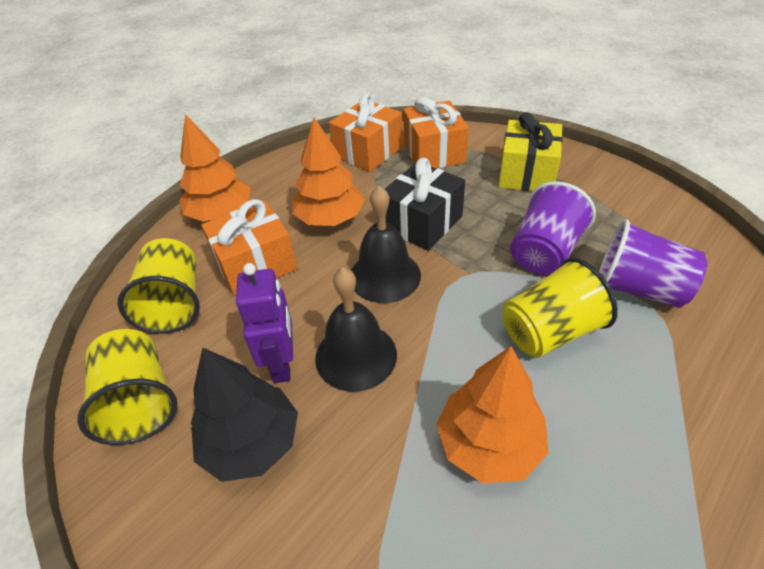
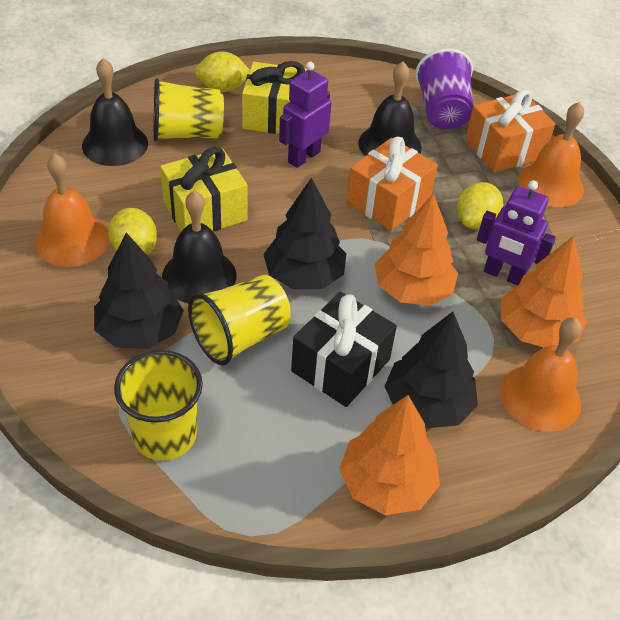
black bell: 2 -> 3
black tree: 1 -> 3
orange bell: 0 -> 3
orange gift: 3 -> 2
purple cup: 2 -> 1
purple robot: 1 -> 2
yellow gift: 1 -> 2
yellow lemon: 0 -> 3

